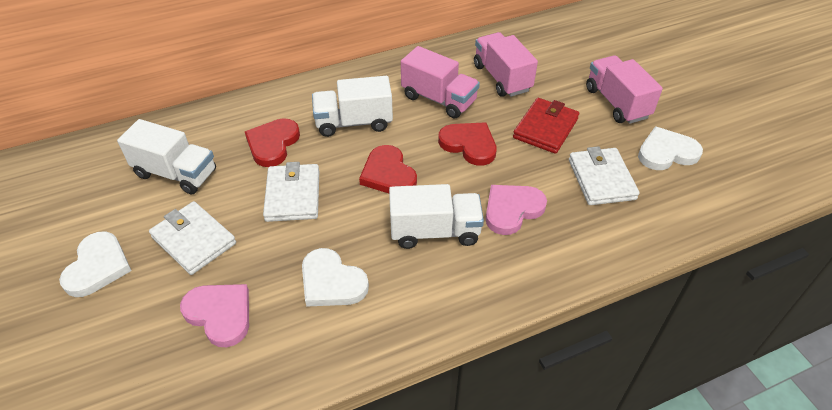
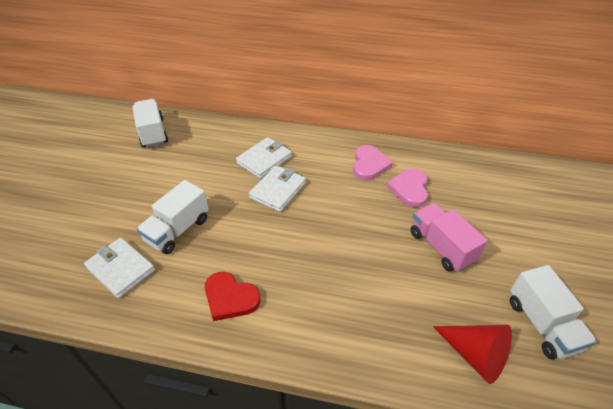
pink truck: 3 -> 1
red cone: 0 -> 1
red heart: 3 -> 1
red wallet: 1 -> 0
white heart: 3 -> 0

